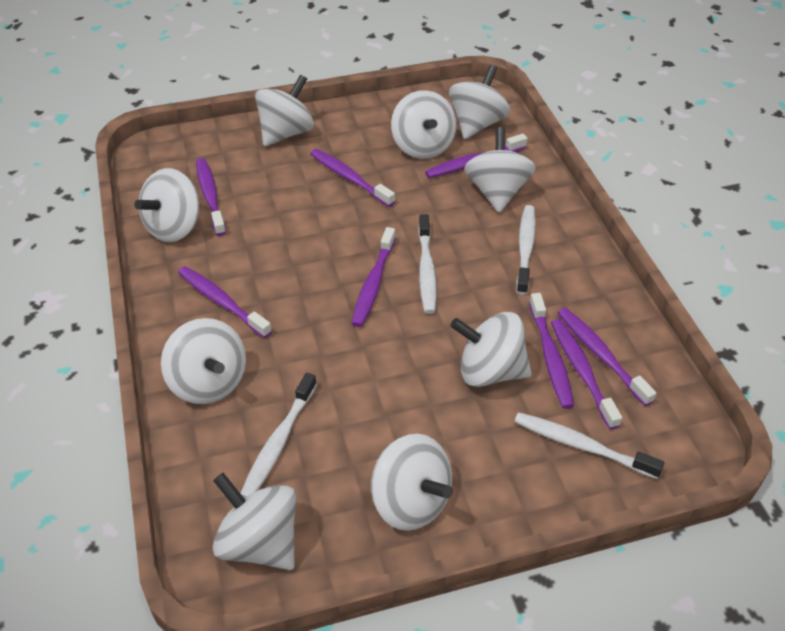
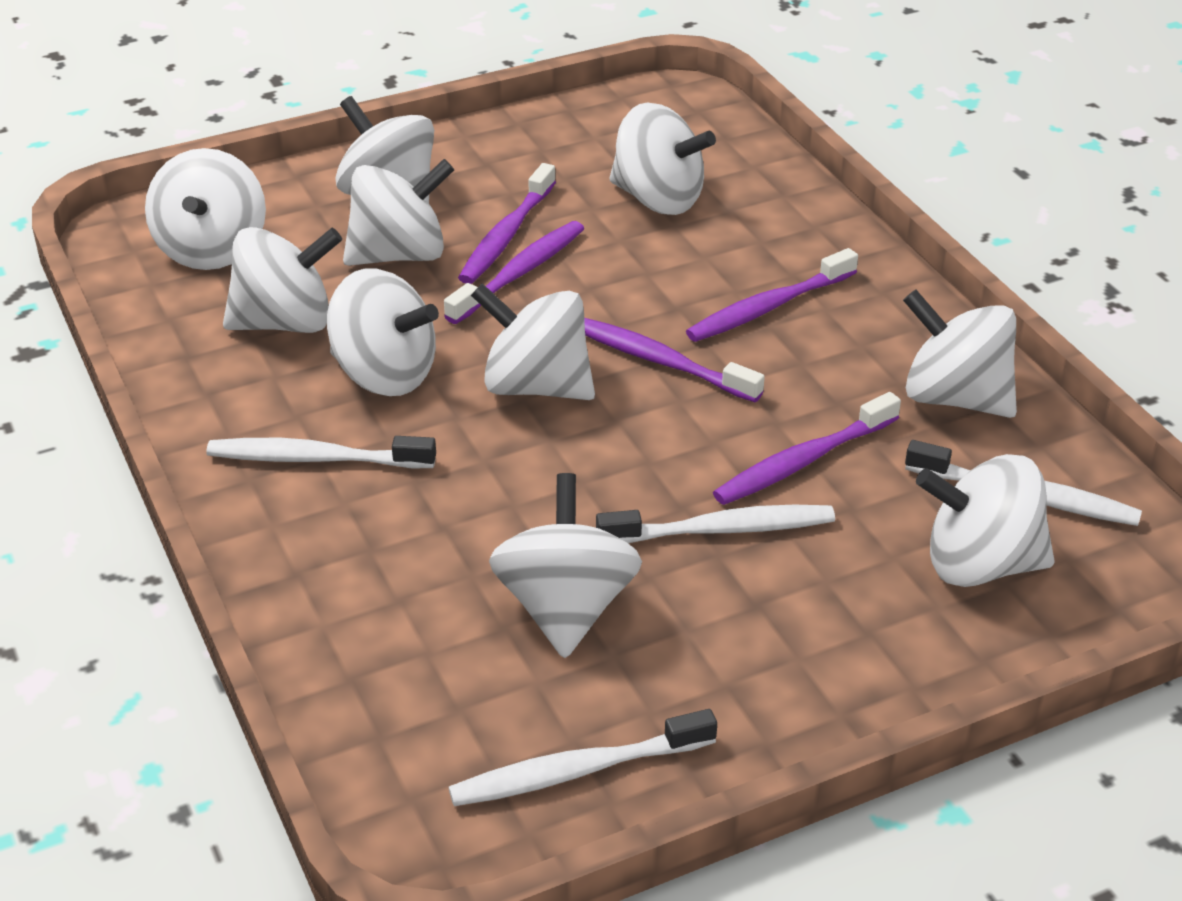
purple toothbrush: 8 -> 5
white spinning top: 9 -> 10

